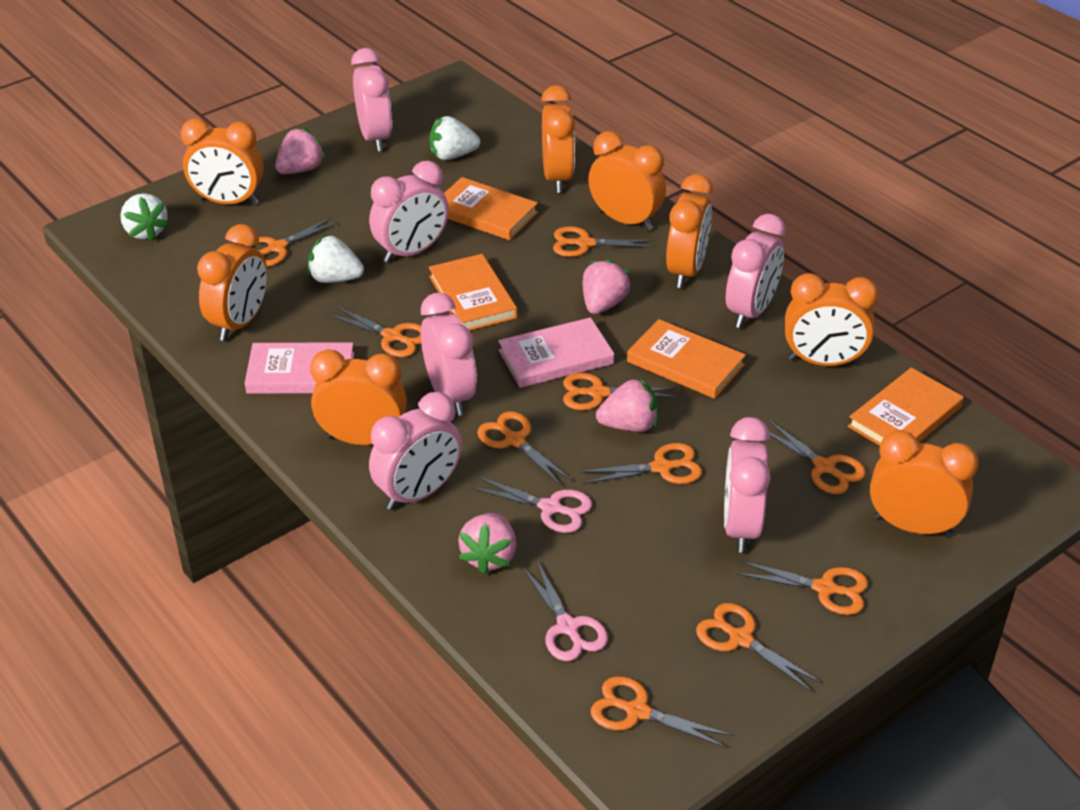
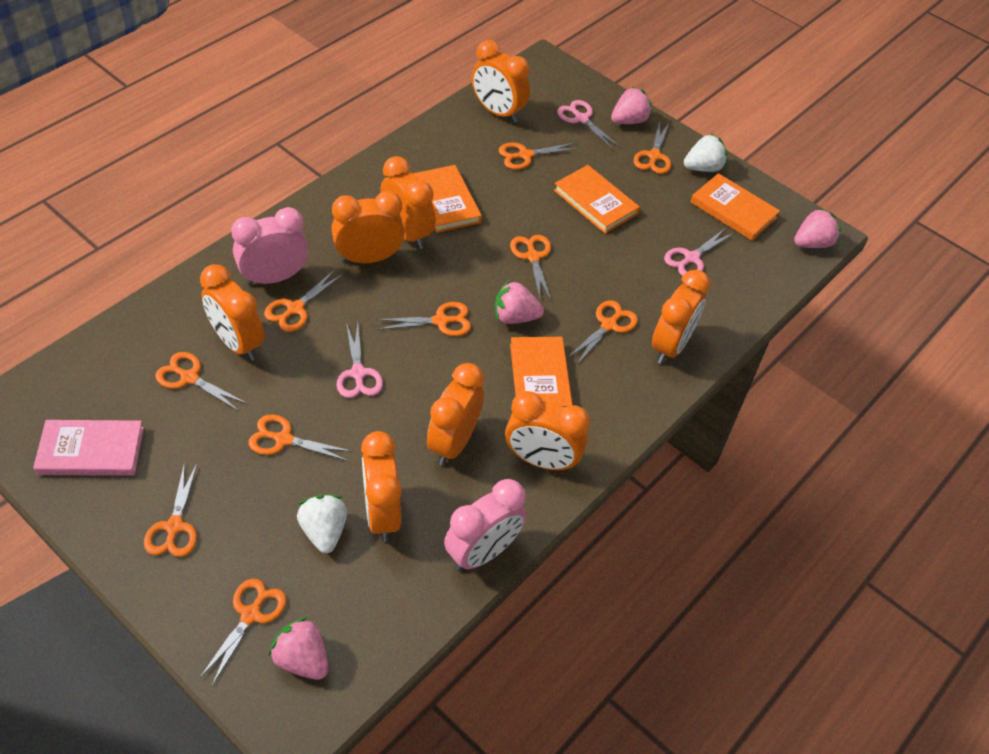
pink book: 2 -> 1
pink clock: 6 -> 2
pink scissors: 2 -> 3
white strawberry: 3 -> 2

